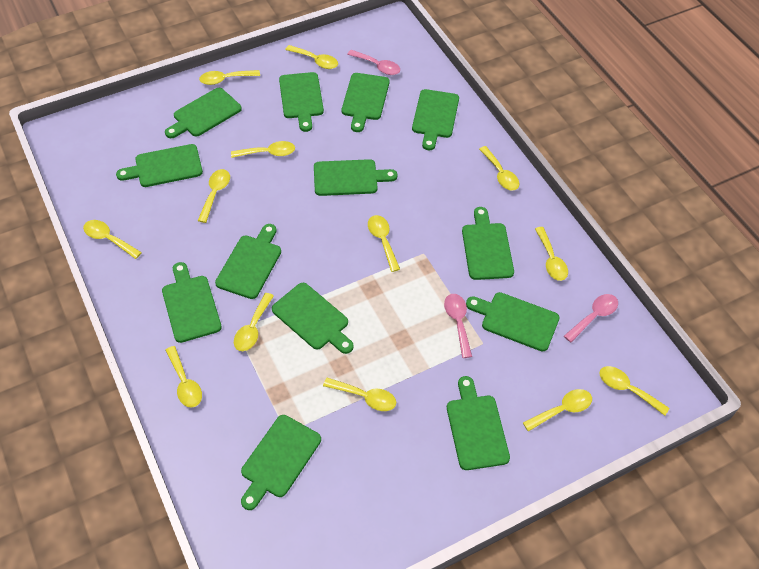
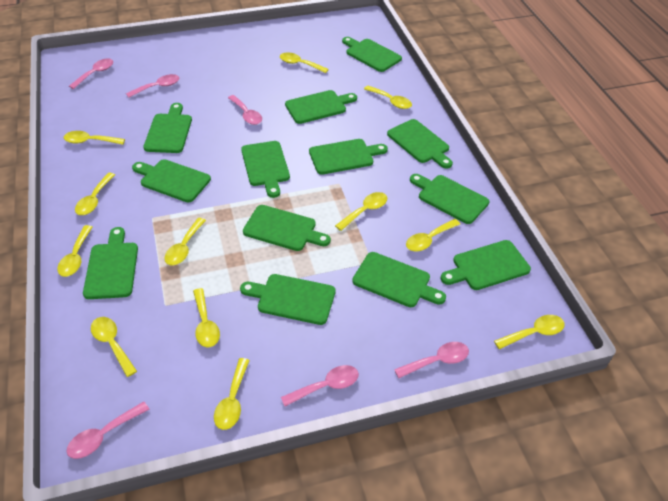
pink spoon: 3 -> 6
yellow spoon: 13 -> 12

